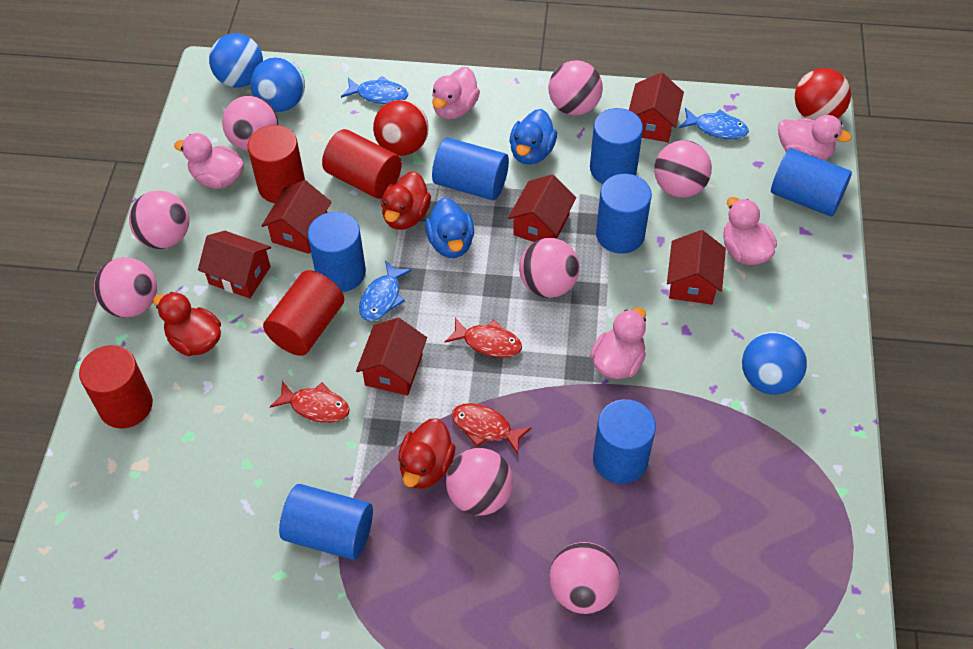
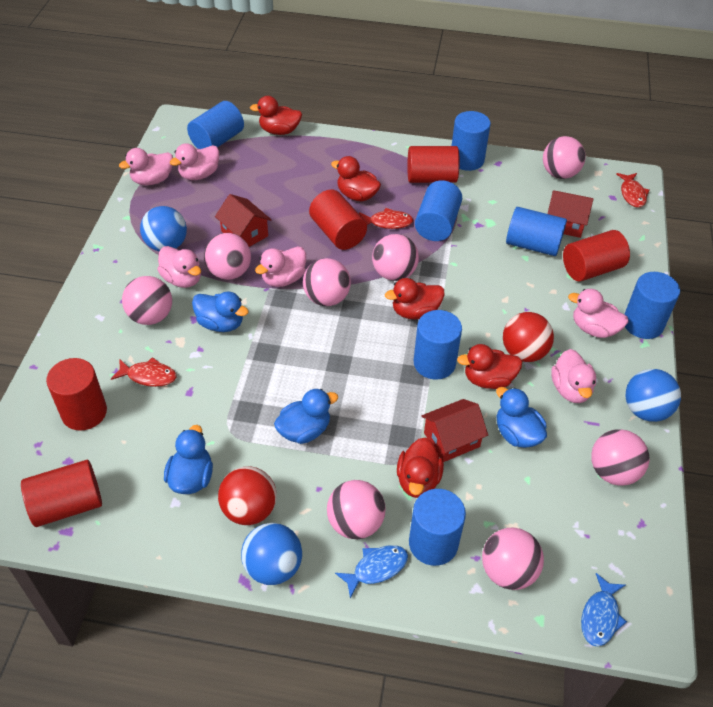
blue duck: 2 -> 4
blue fish: 3 -> 2
pink duck: 5 -> 6
red cylinder: 4 -> 5
red duck: 3 -> 5
red house: 6 -> 3

